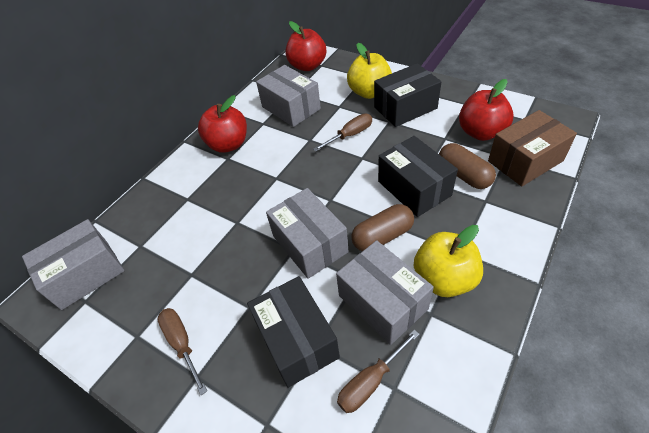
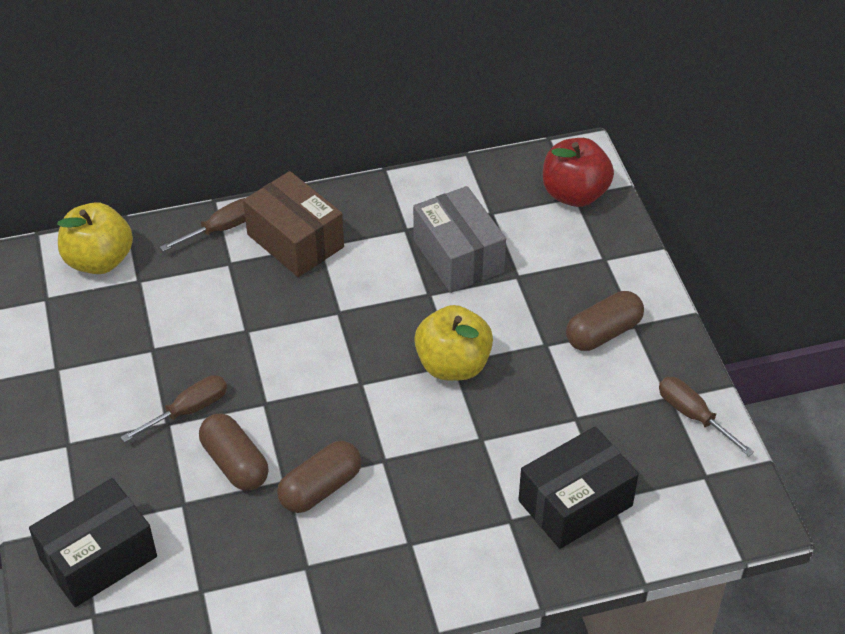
black box: 3 -> 2
brown capsule: 2 -> 3
grey box: 4 -> 1
red apple: 3 -> 1

